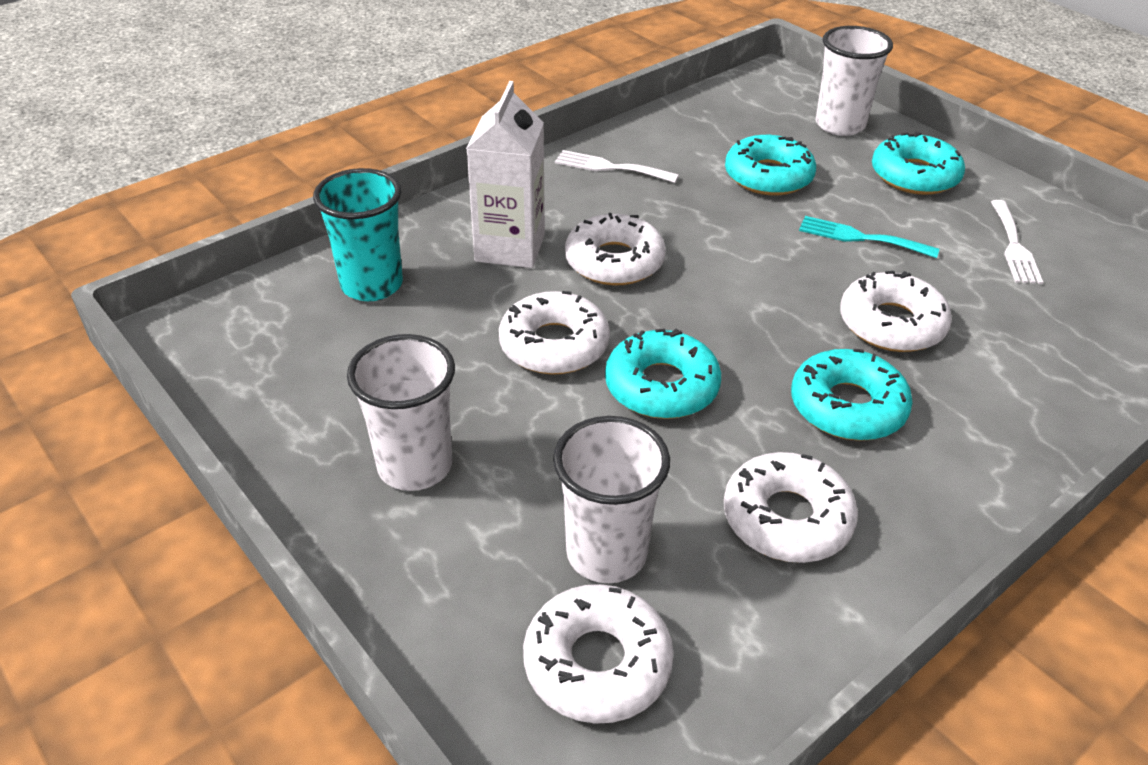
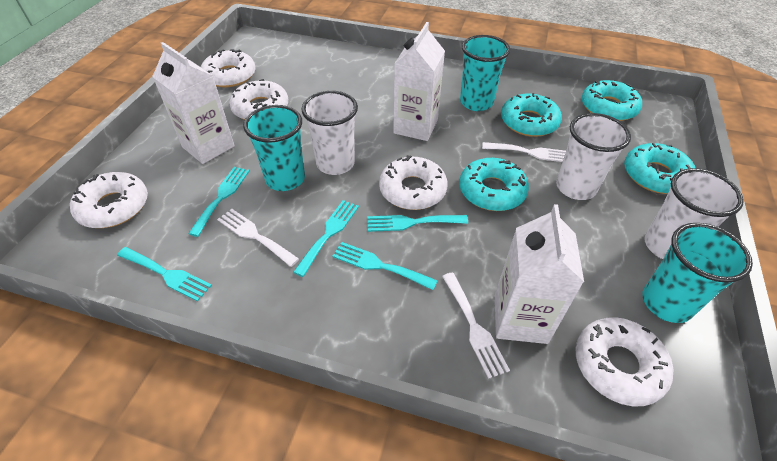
turquoise cup: 1 -> 3
turquoise fork: 1 -> 5
white carton: 1 -> 3
white fork: 2 -> 3

